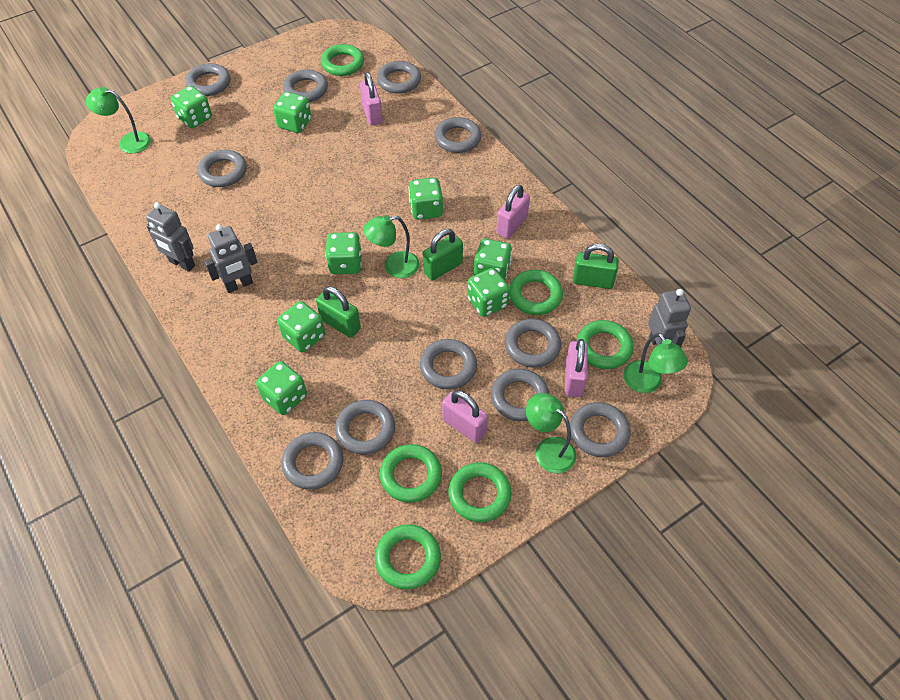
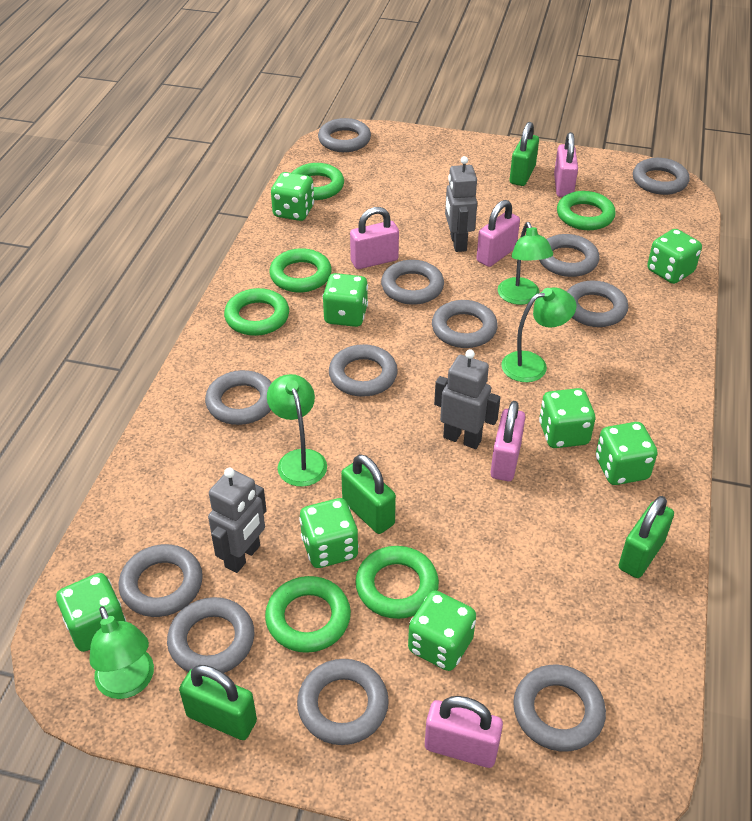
green padlock: 3 -> 4
grey ring: 11 -> 12
pink padlock: 4 -> 5

